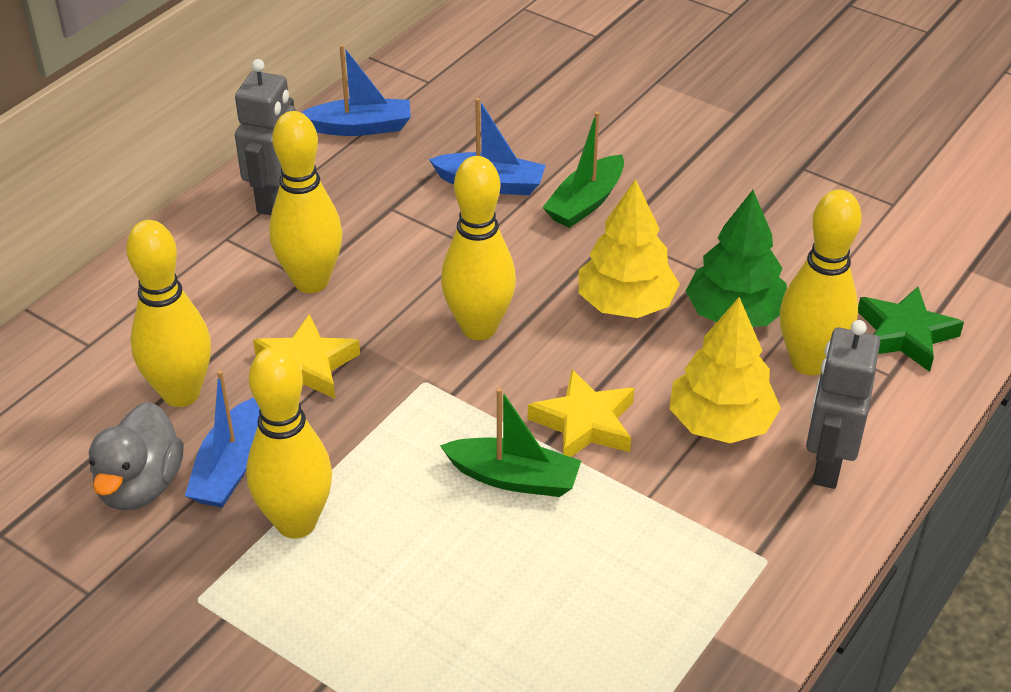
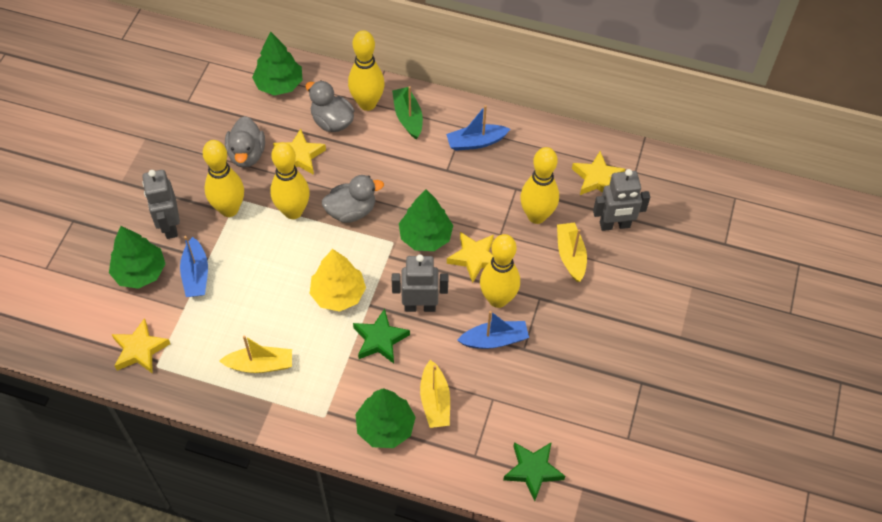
green boat: 2 -> 1
green star: 1 -> 2
green tree: 1 -> 4
grey duck: 1 -> 3
grey robot: 2 -> 3
yellow boat: 0 -> 3
yellow star: 2 -> 4
yellow tree: 2 -> 1

